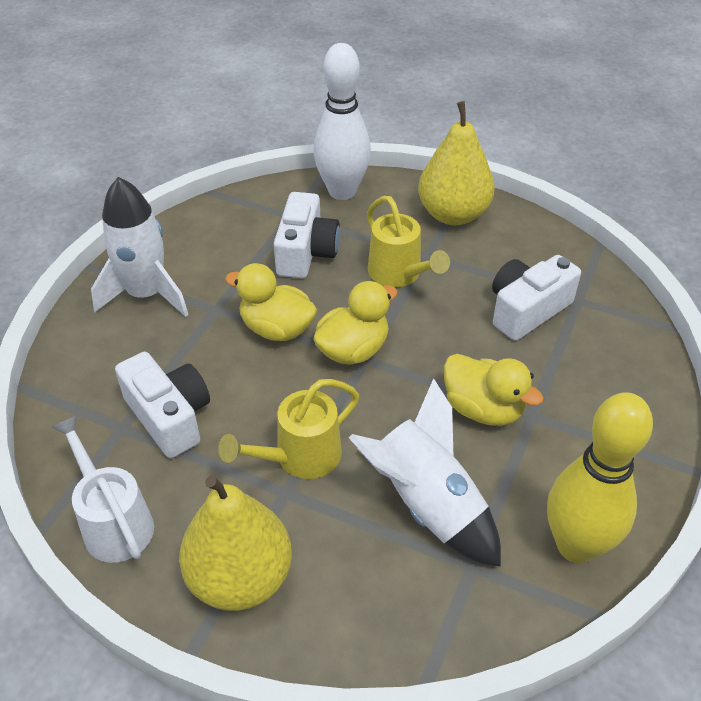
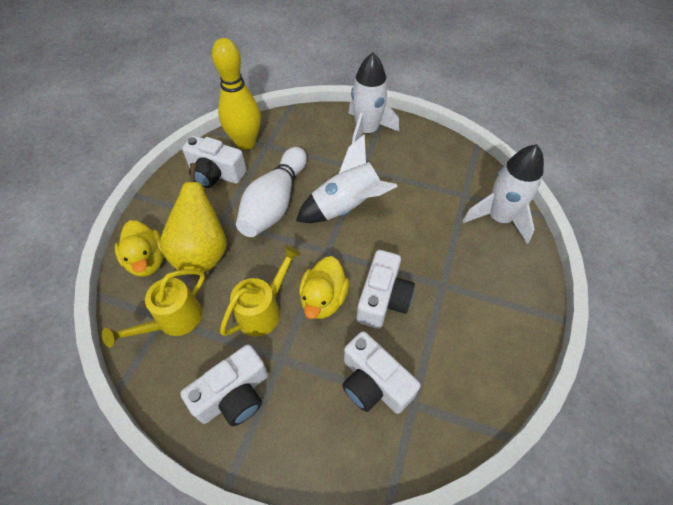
white camera: 3 -> 4
white rocket: 2 -> 3
white watering can: 1 -> 0
yellow duck: 3 -> 2
yellow pear: 2 -> 1

